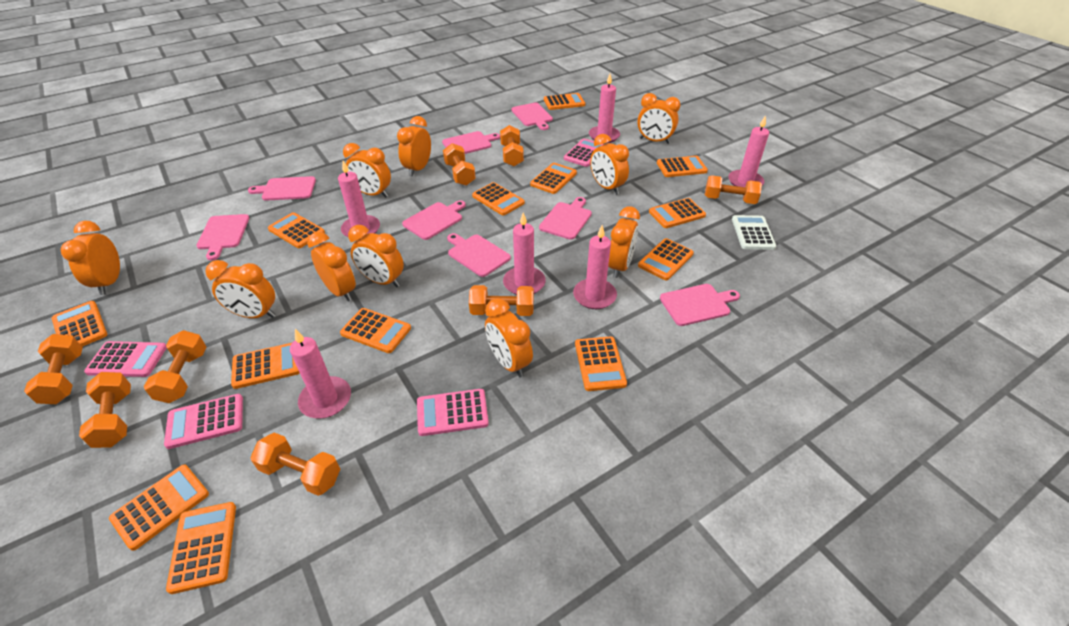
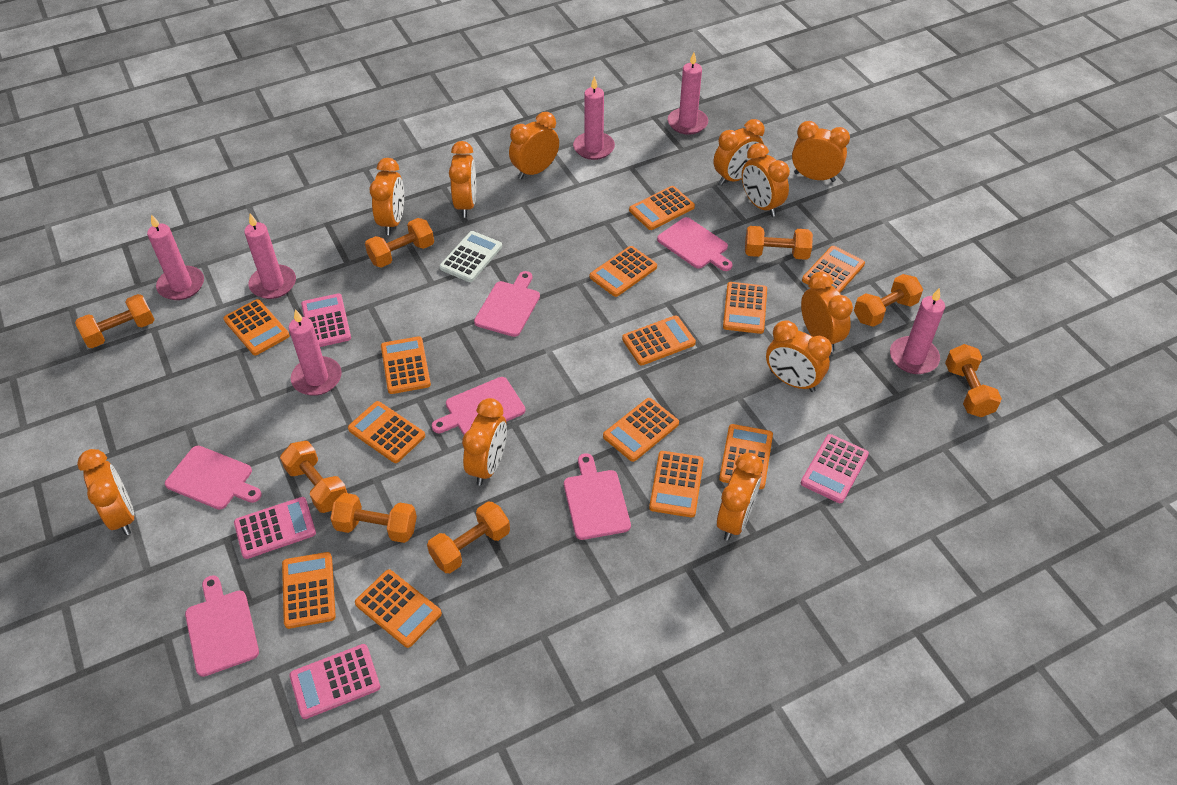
orange clock: 10 -> 11
pink cutting board: 8 -> 6

